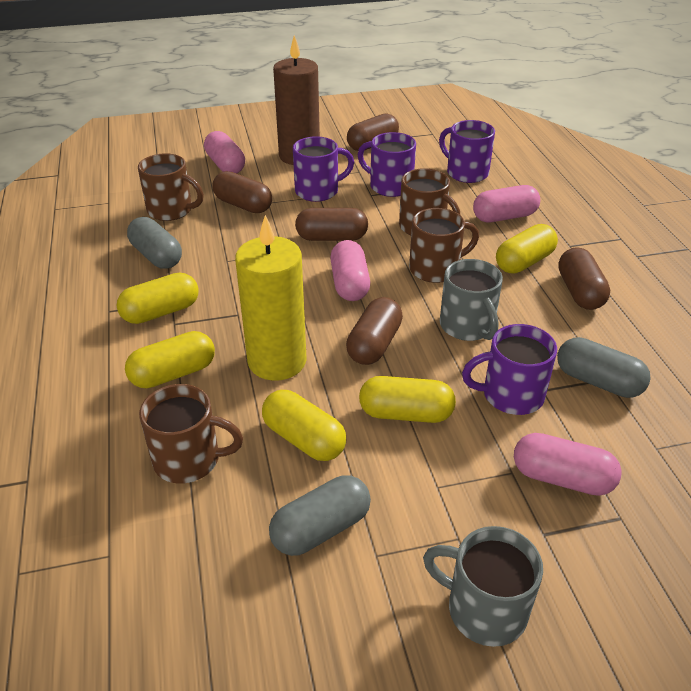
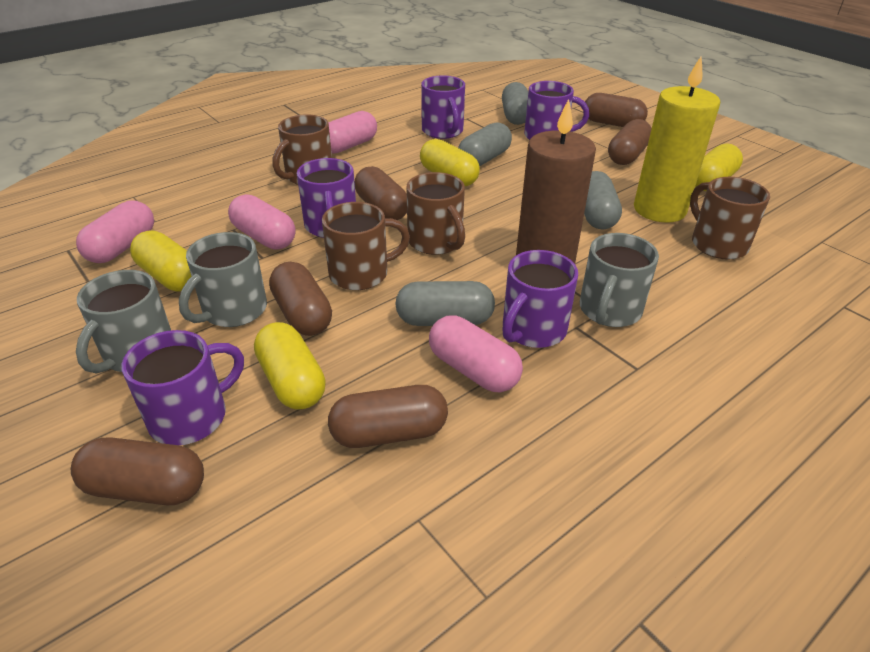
brown capsule: 5 -> 6
grey capsule: 3 -> 4
grey mug: 2 -> 3
purple mug: 4 -> 5
yellow capsule: 5 -> 4

